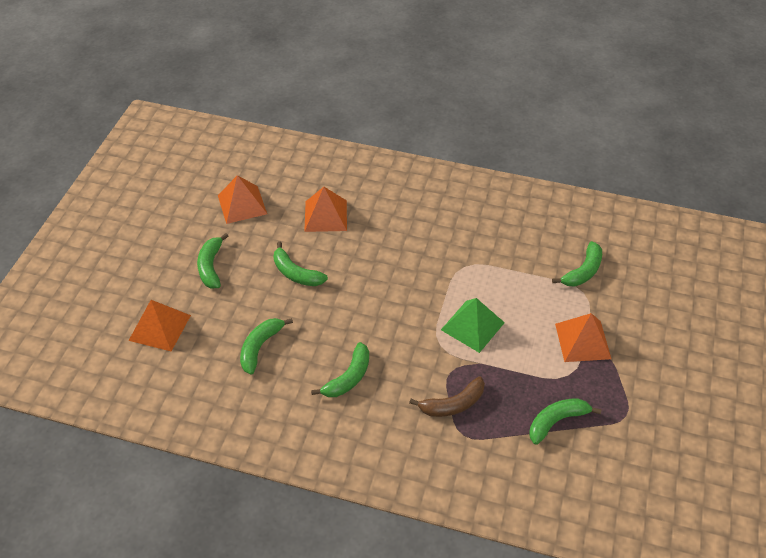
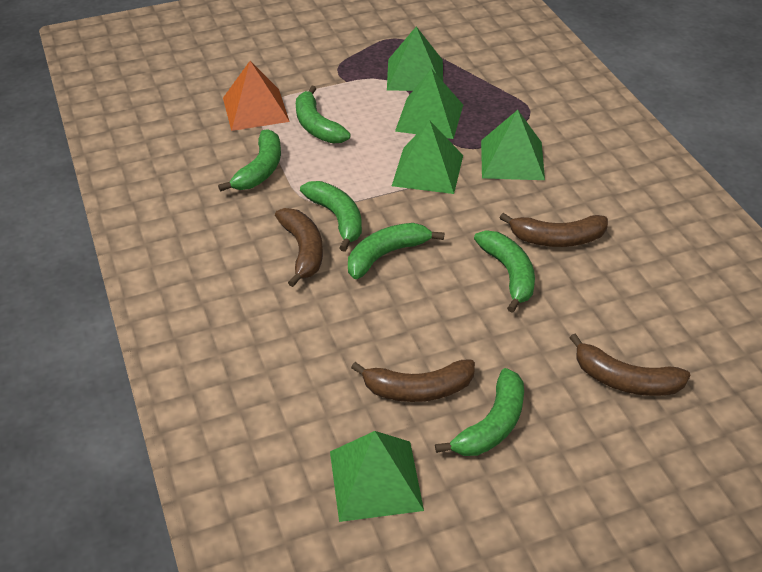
brown banana: 1 -> 4
green pyramid: 1 -> 5
orange pyramid: 4 -> 1

